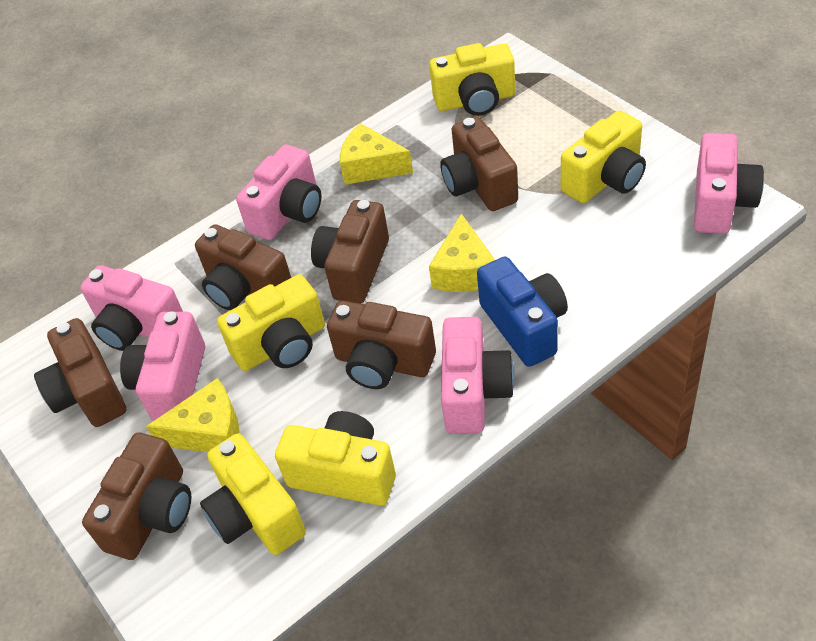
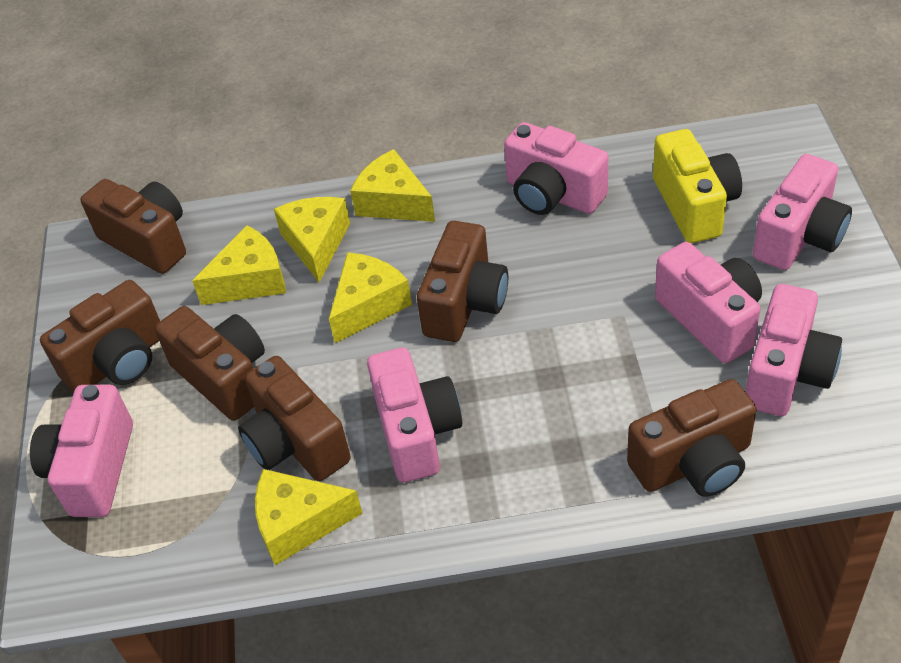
blue camera: 1 -> 0
pink camera: 5 -> 6
yellow camera: 5 -> 1
yellow cheese: 3 -> 5

